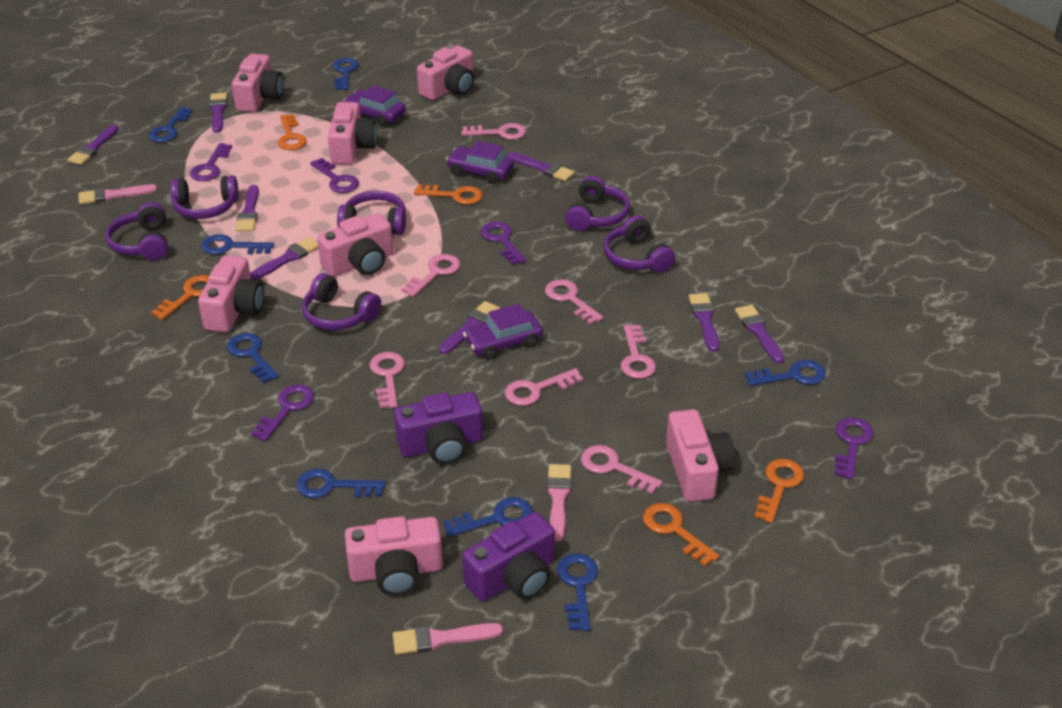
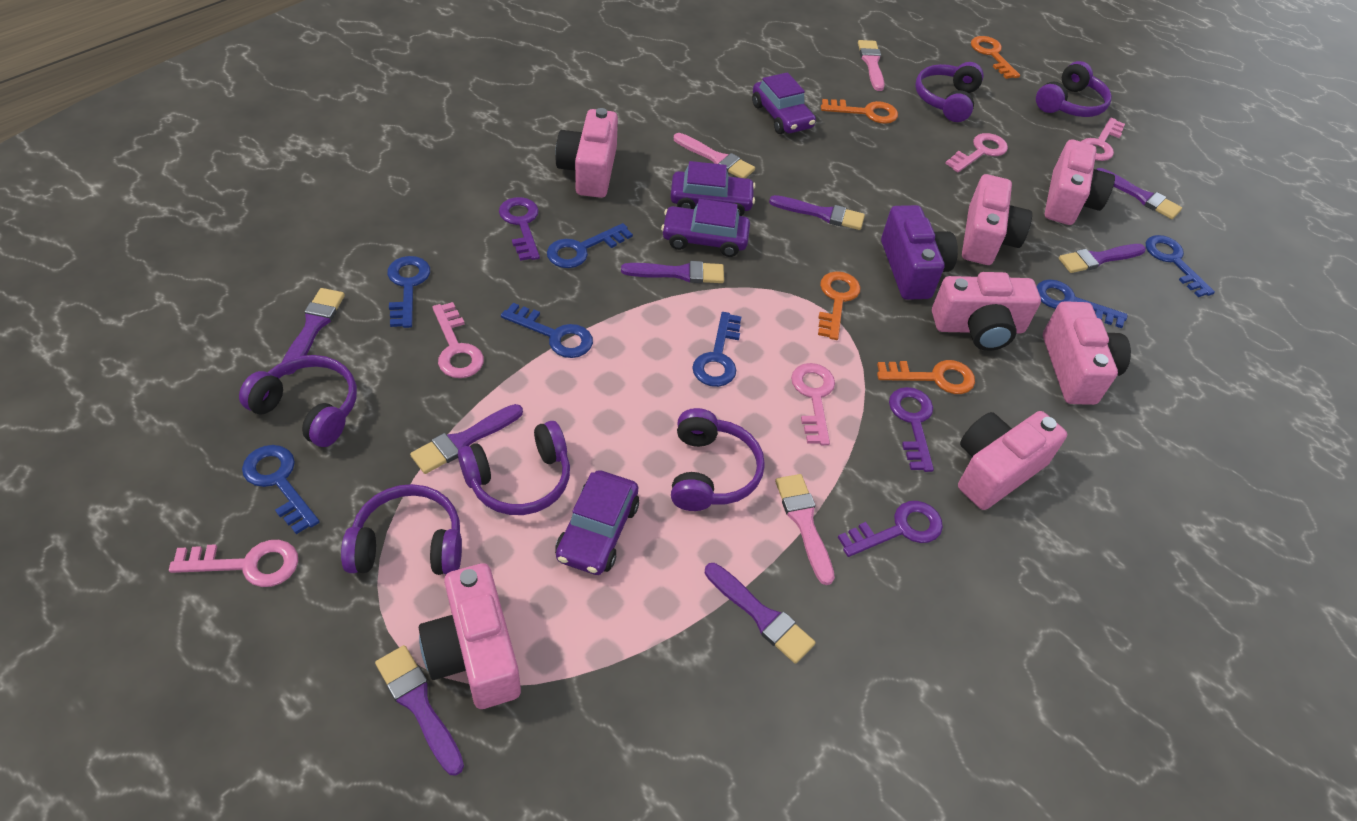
blue key: 8 -> 7
orange key: 5 -> 4
pink key: 7 -> 5
purple camera: 2 -> 1
purple car: 3 -> 4
purple key: 5 -> 3

